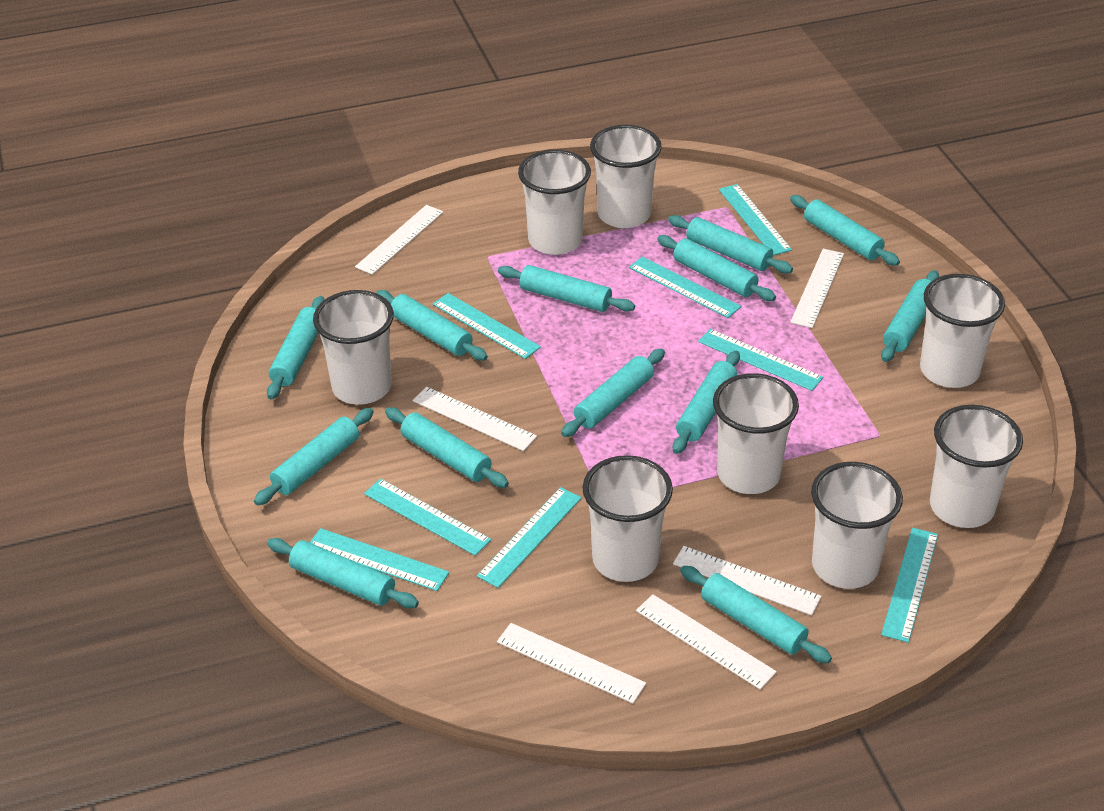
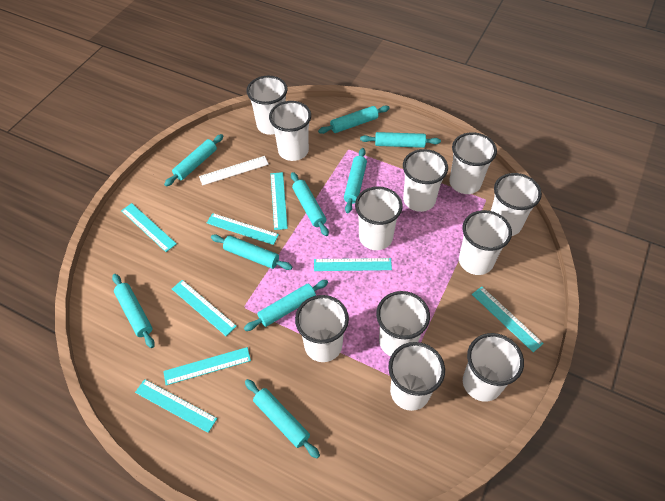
turquoise rolling pin: 13 -> 9
white cup: 8 -> 11
white ruler: 6 -> 1

